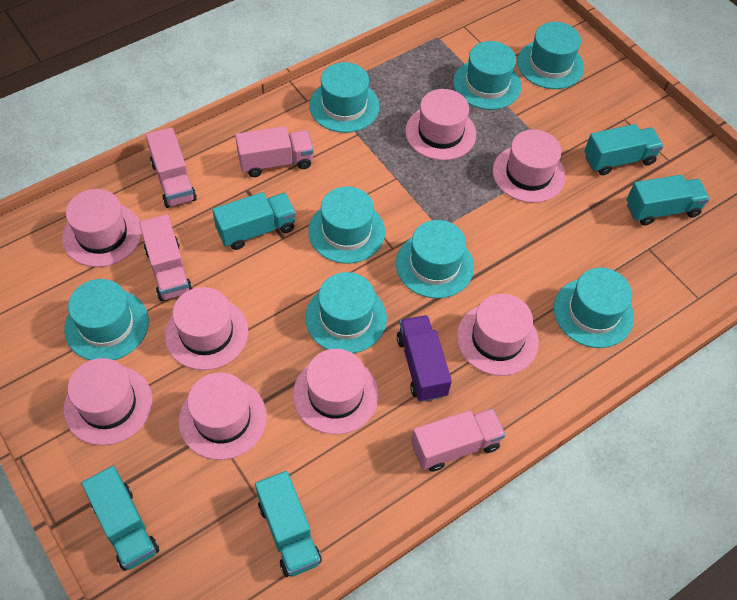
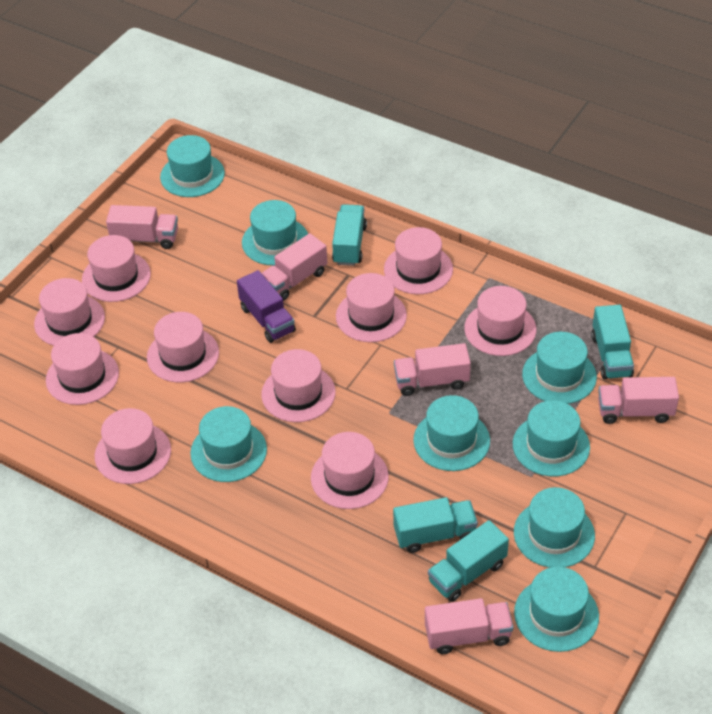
pink hat: 8 -> 10
pink truck: 4 -> 5
turquoise truck: 5 -> 4

